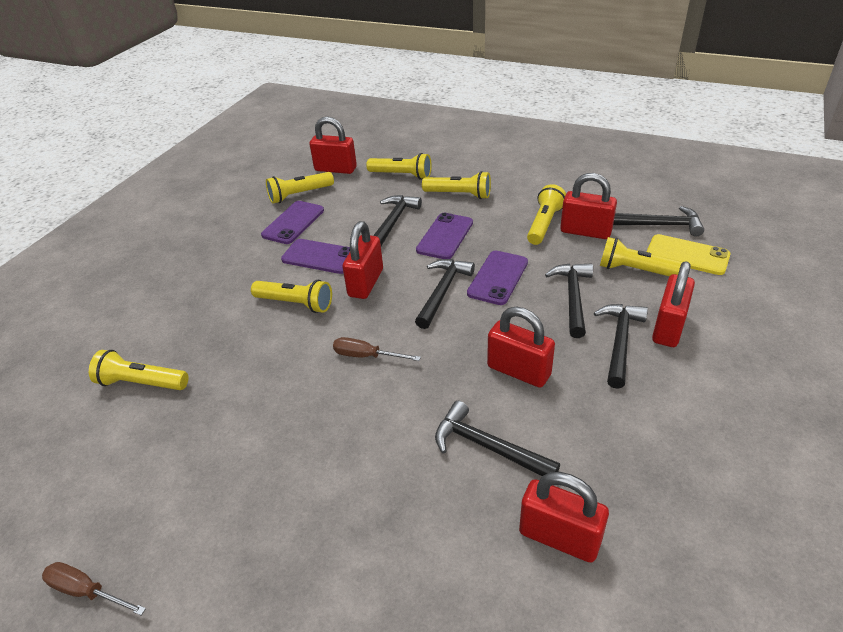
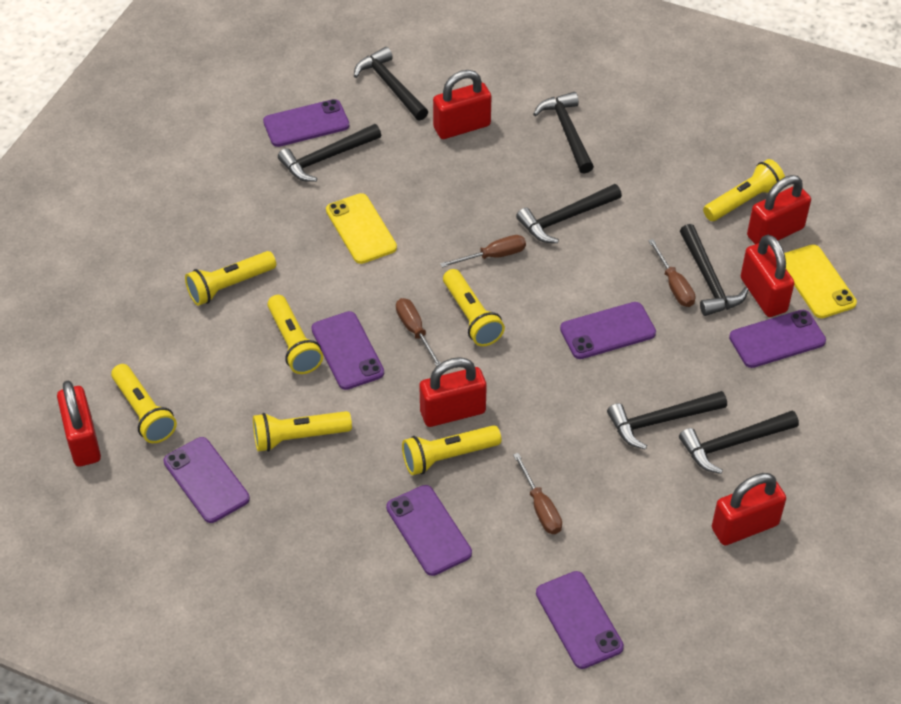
black hammer: 6 -> 7
brown screwdriver: 2 -> 4
purple phone: 4 -> 7
yellow phone: 1 -> 2

